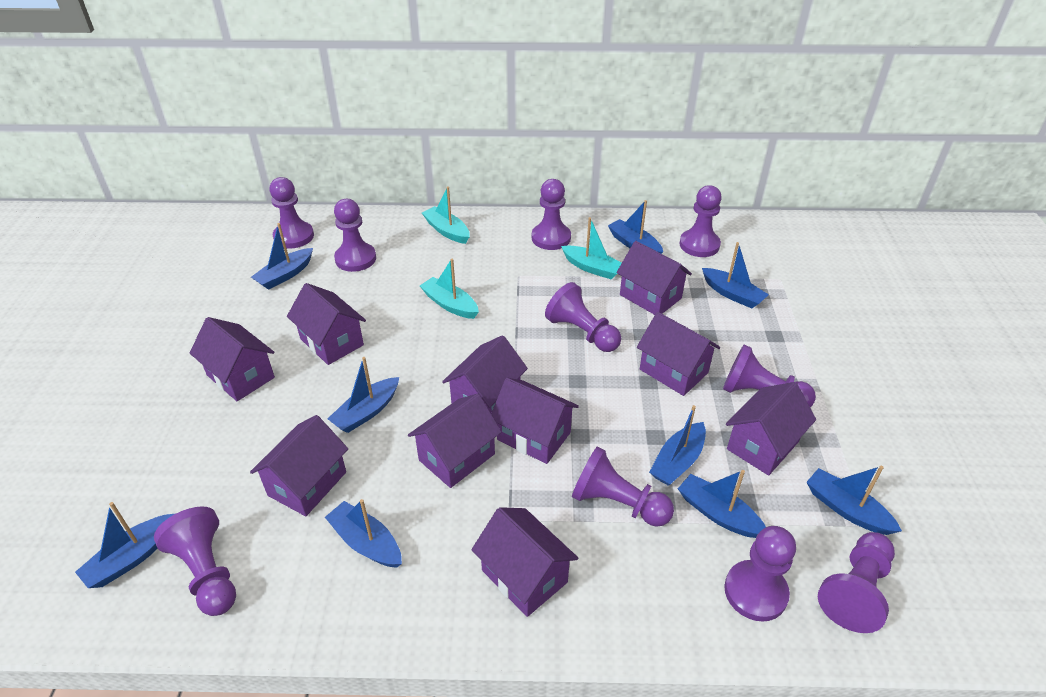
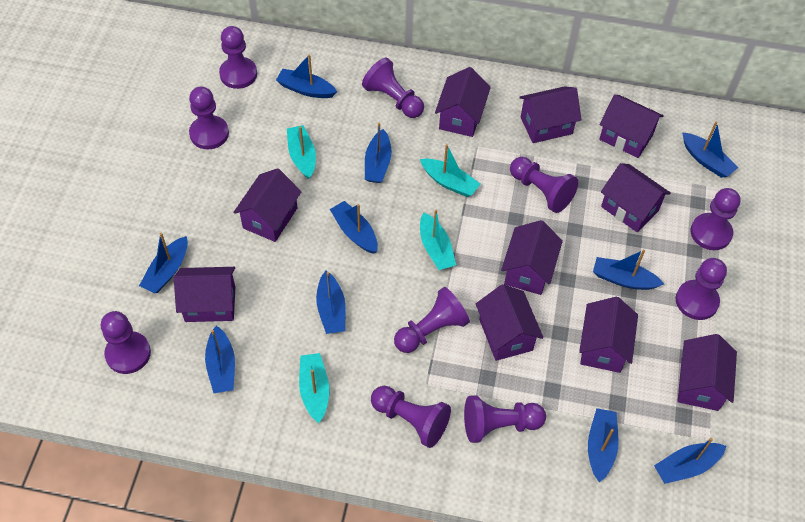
blue boat: 9 -> 10
turquoise boat: 3 -> 4

